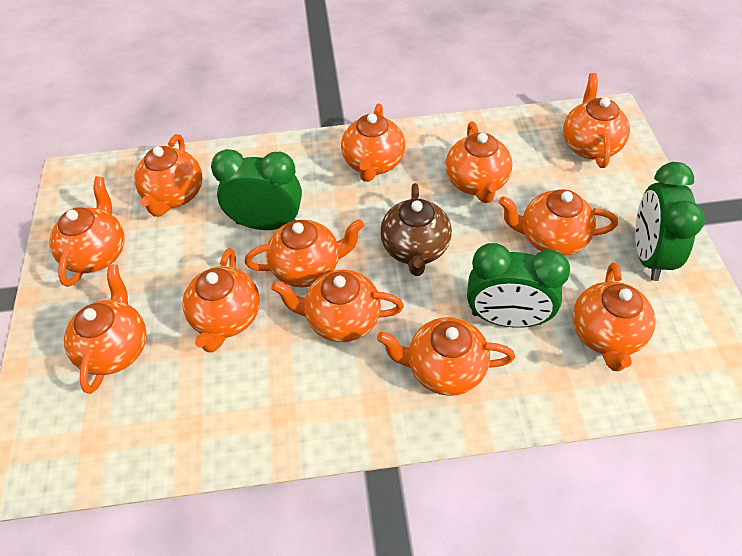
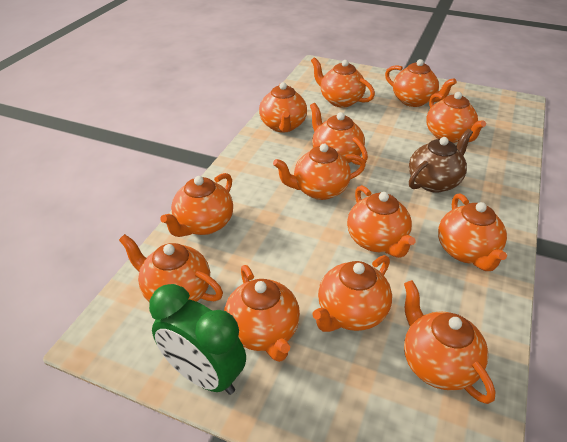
green clock: 3 -> 1
orange teapot: 12 -> 13

